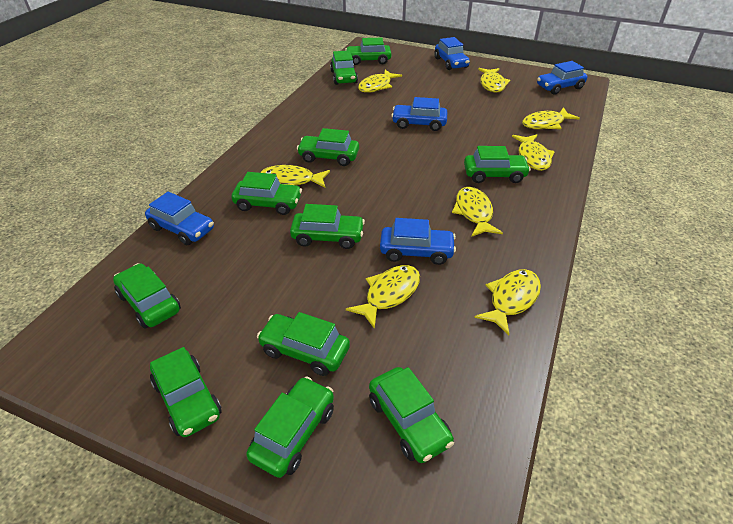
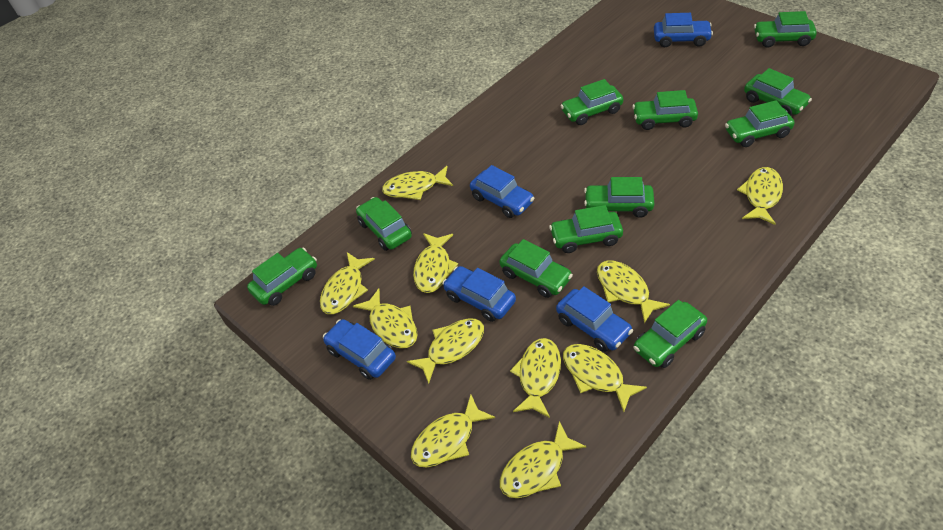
yellow fish: 8 -> 11

